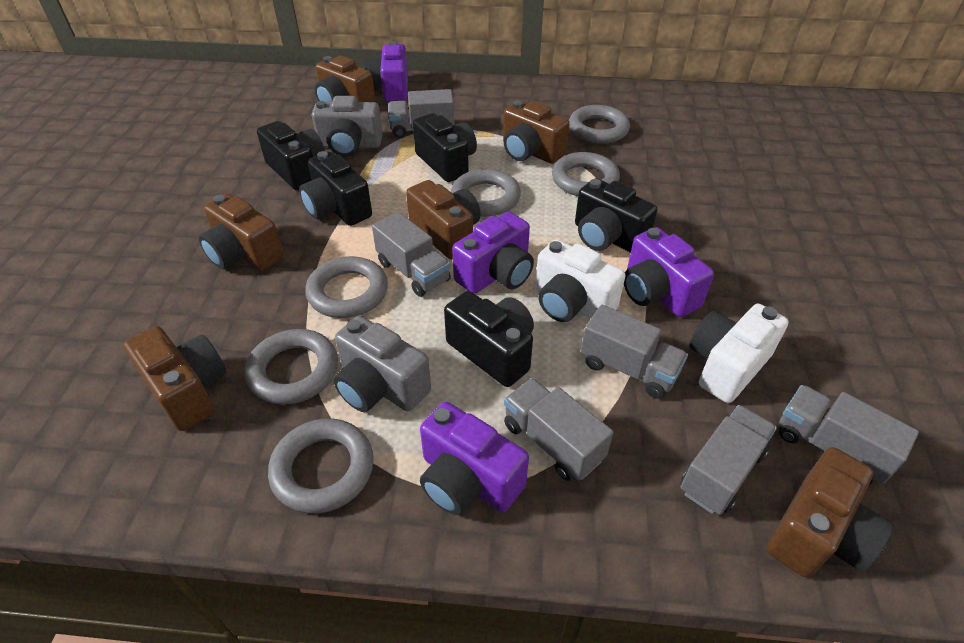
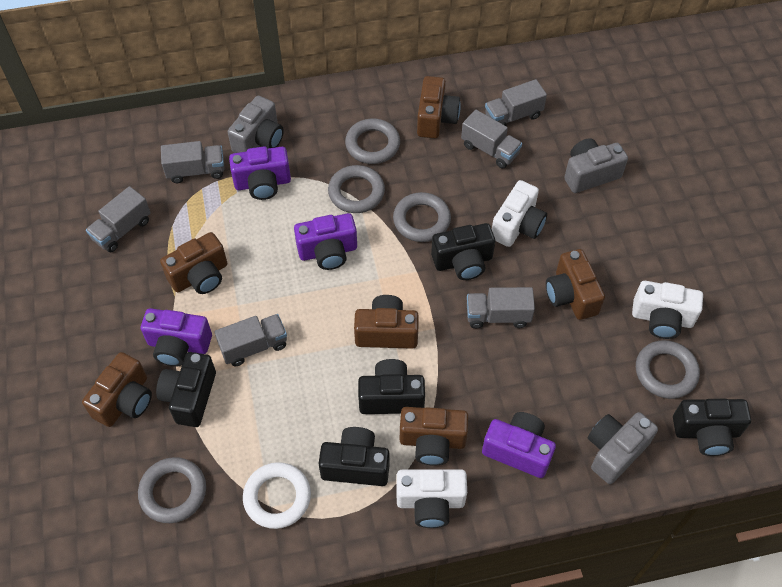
grey camera: 2 -> 3
grey ring: 6 -> 5
white camera: 2 -> 3
white ring: 0 -> 1

